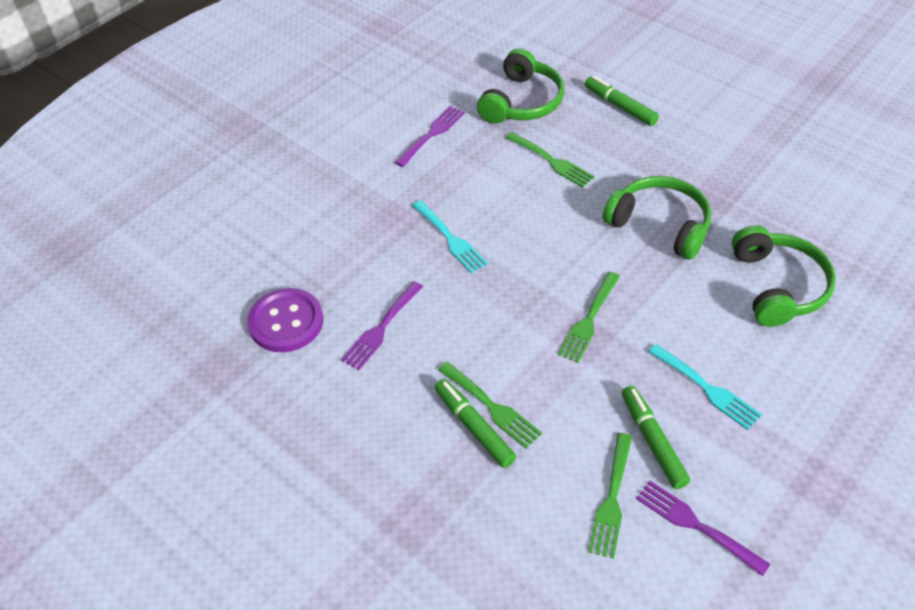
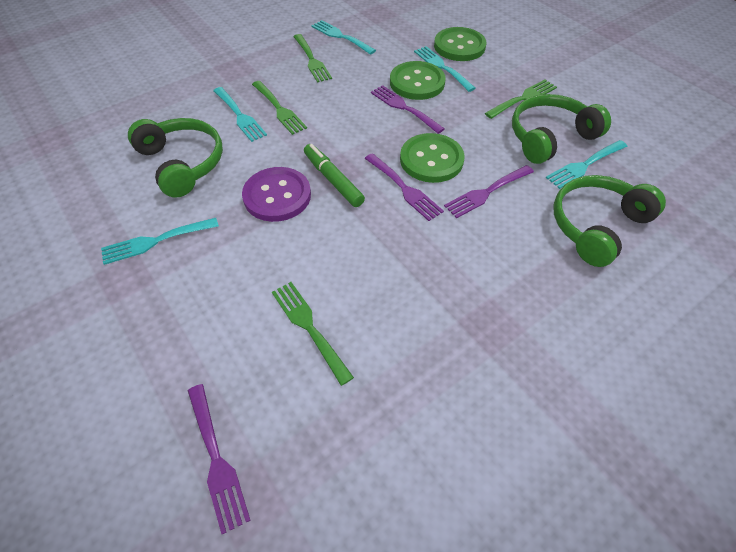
green button: 0 -> 3
green marker: 3 -> 1
purple fork: 3 -> 4
turquoise fork: 2 -> 5

